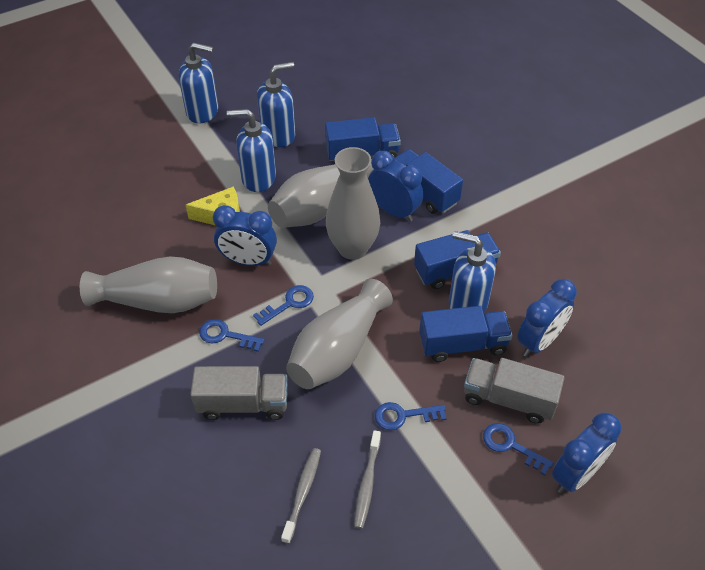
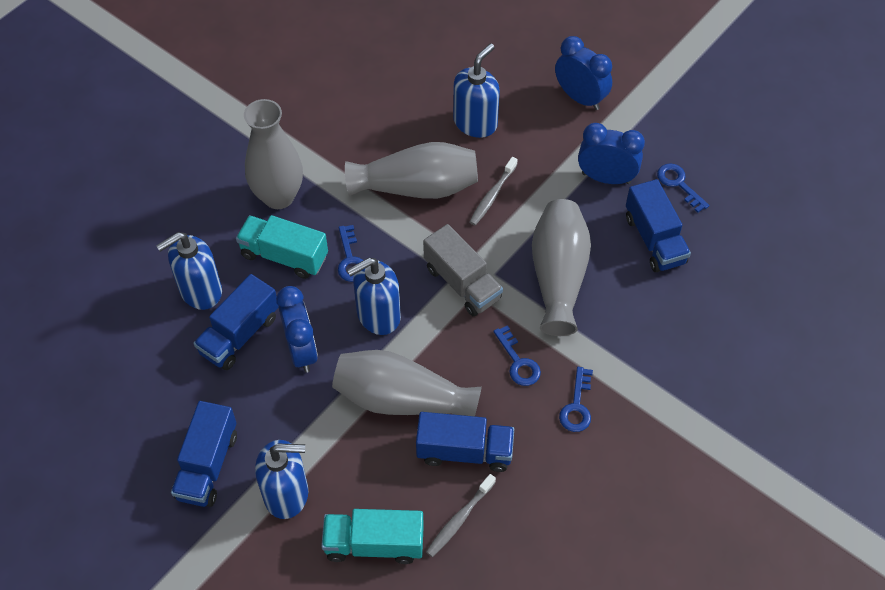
blue clock: 4 -> 3
grey truck: 2 -> 1
turquoise truck: 0 -> 2
yellow cheese: 1 -> 0

